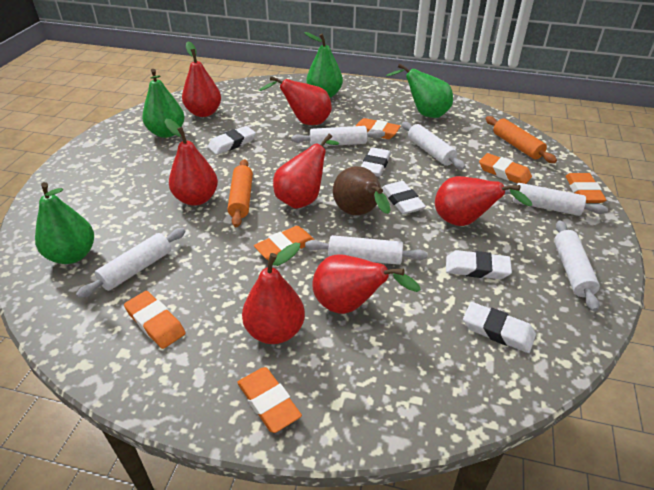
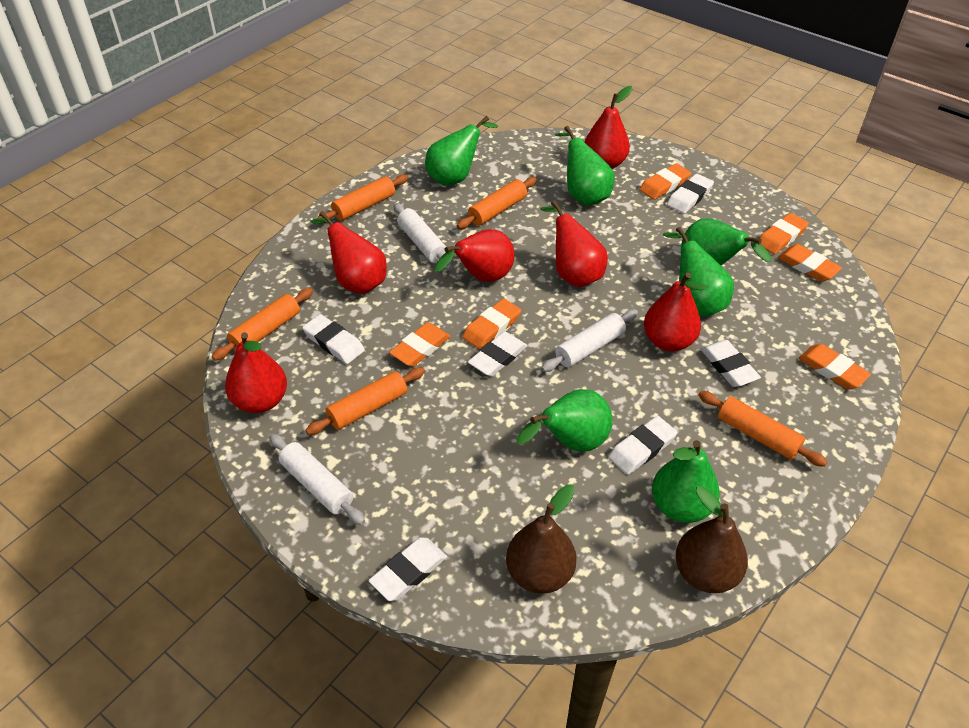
brown pear: 1 -> 2
green pear: 4 -> 6
orange rolling pin: 2 -> 5
red pear: 7 -> 6
white eraser: 5 -> 6
white rolling pin: 6 -> 3

